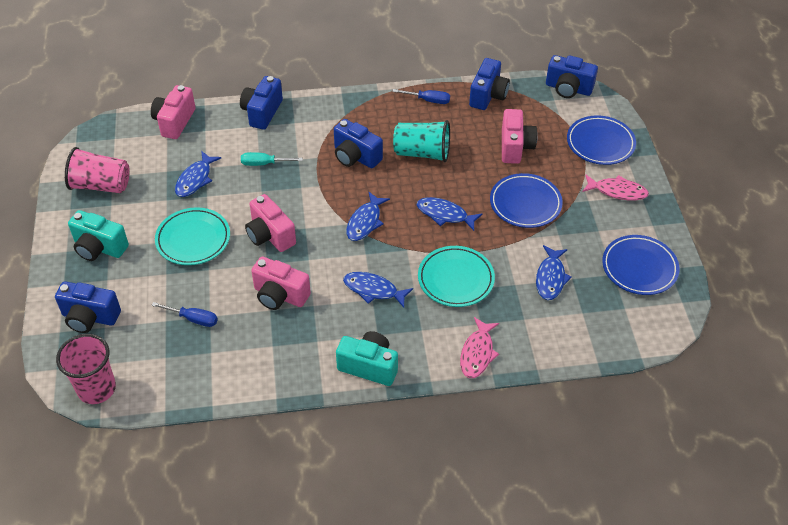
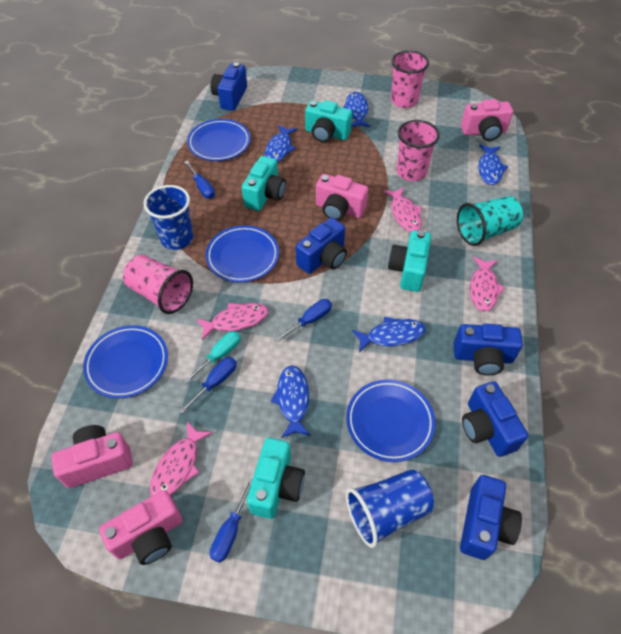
blue cup: 0 -> 2
blue plate: 3 -> 4
blue screwdriver: 2 -> 4
pink cup: 2 -> 3
pink fish: 2 -> 4
turquoise camera: 2 -> 4
turquoise plate: 2 -> 0

